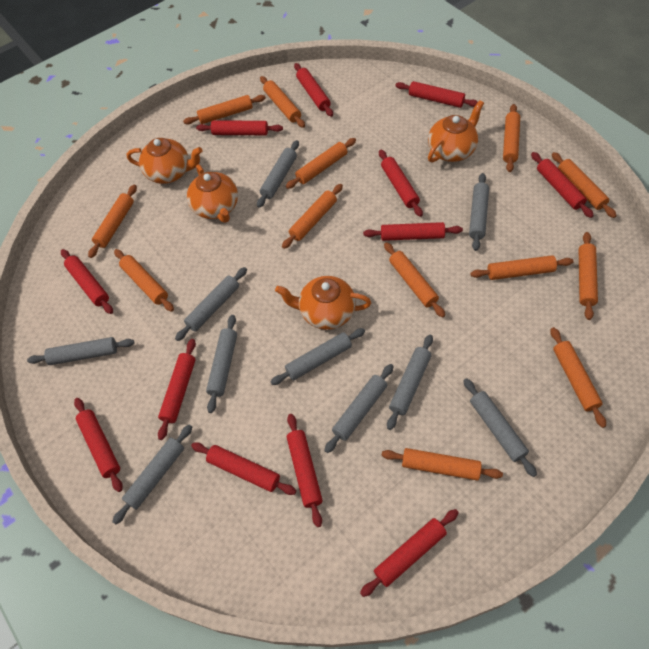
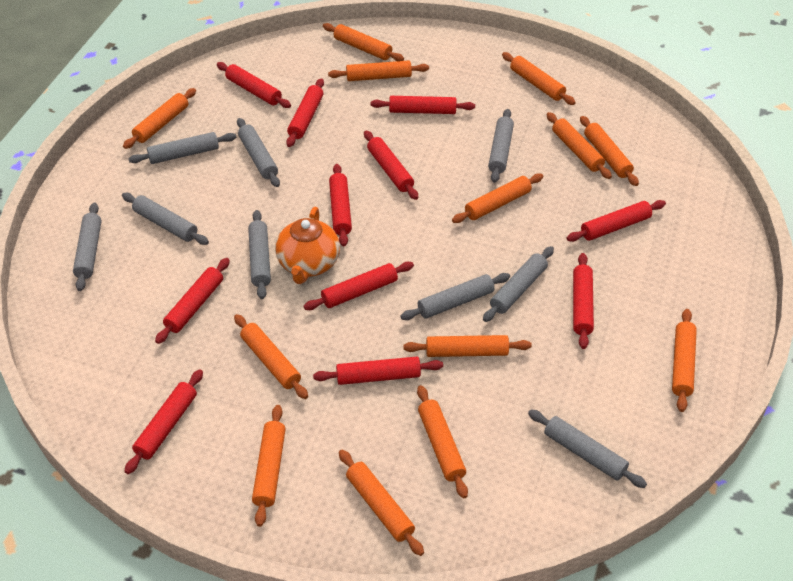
grey rolling pin: 10 -> 9
orange teapot: 4 -> 1
red rolling pin: 12 -> 11

